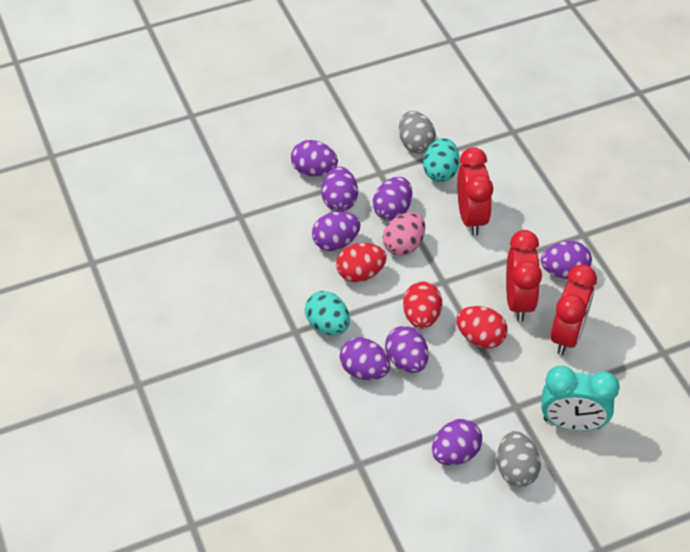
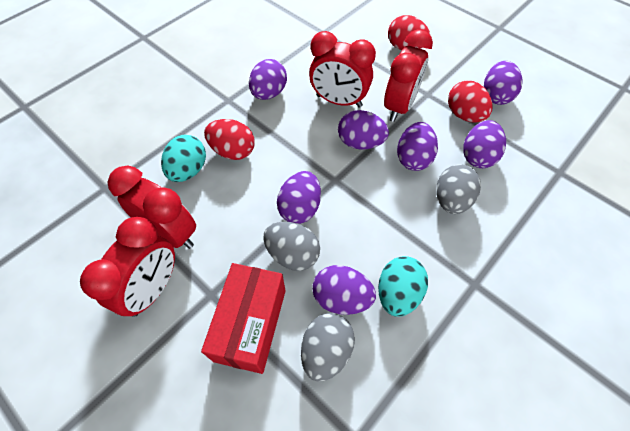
grey egg: 2 -> 3
pink egg: 1 -> 0
purple egg: 8 -> 7
red box: 0 -> 1
red clock: 3 -> 4
turquoise clock: 1 -> 0

